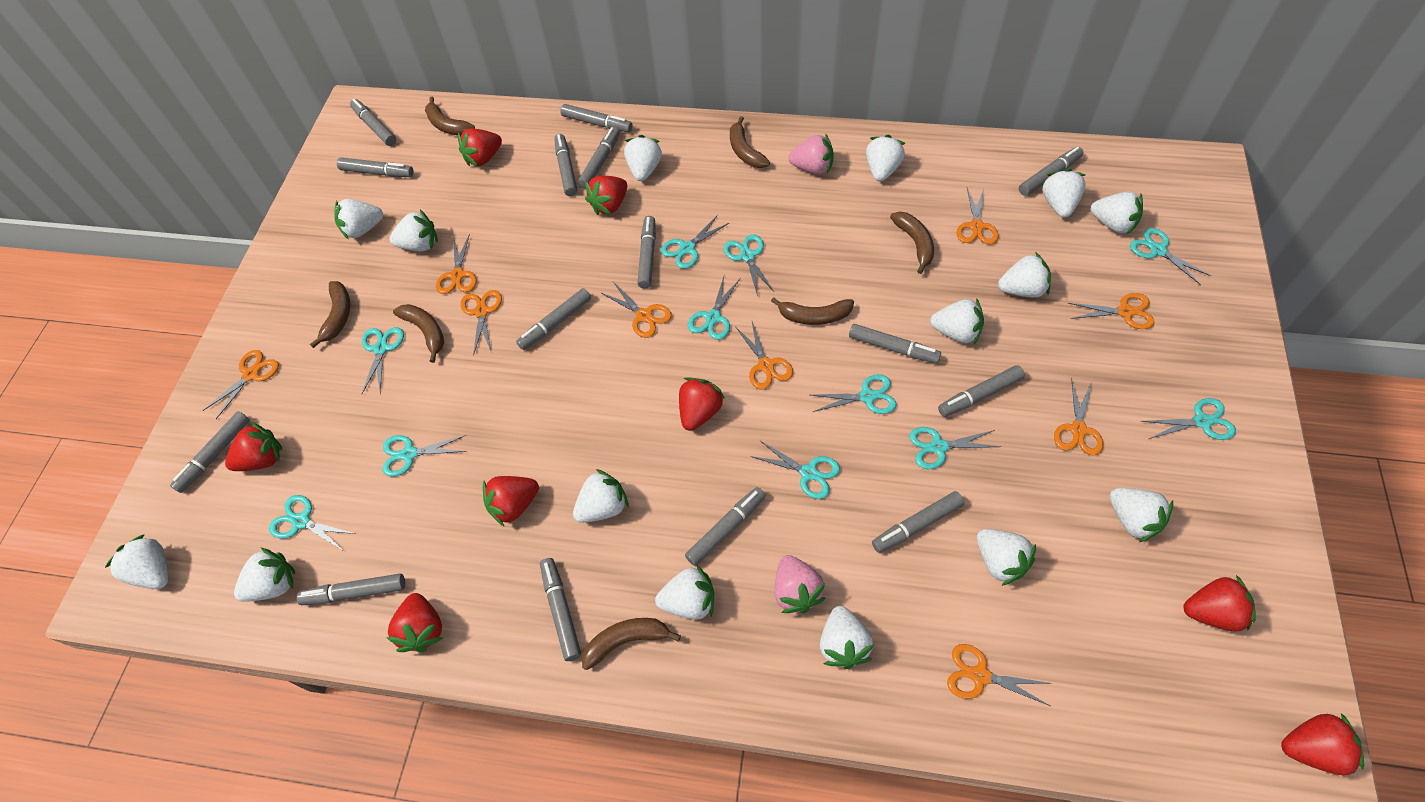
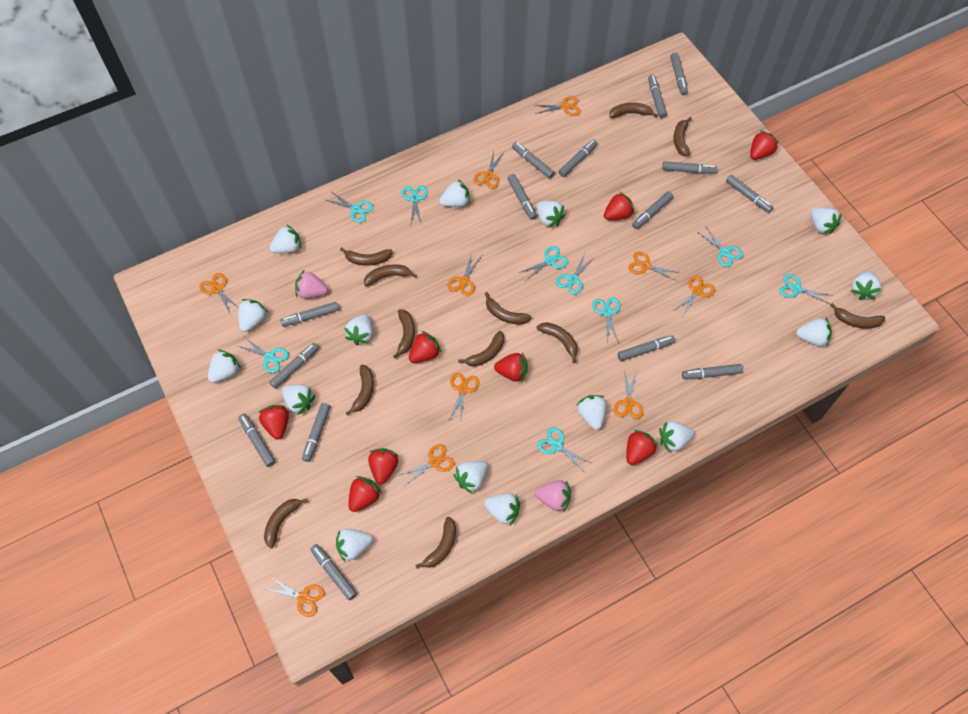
brown banana: 7 -> 12
orange scissors: 9 -> 10
turquoise scissors: 11 -> 9

